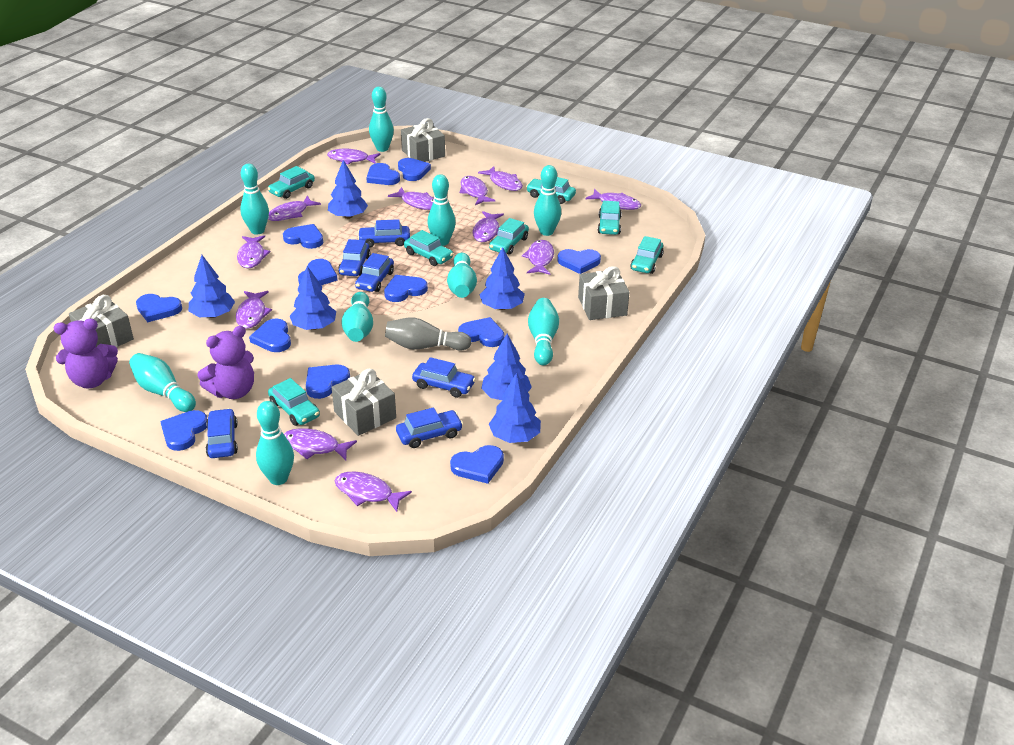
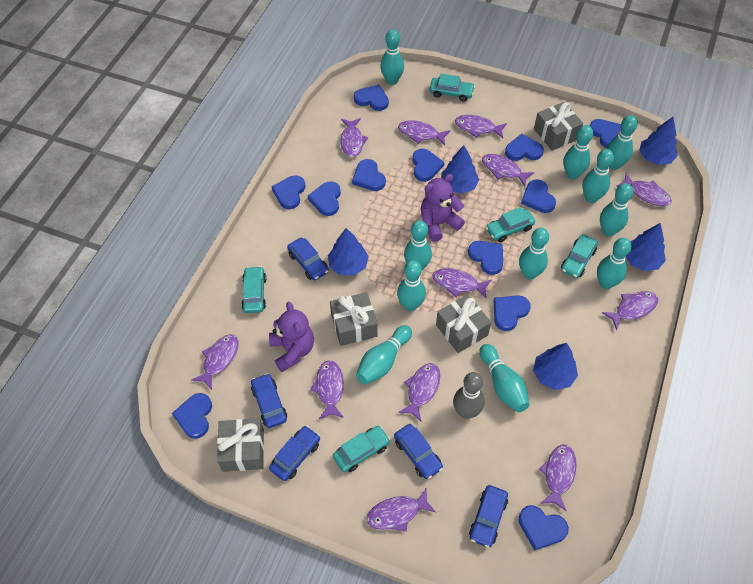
blue car: 6 -> 5
blue tree: 6 -> 5
turquoise bowling pin: 9 -> 11
turquoise car: 7 -> 5

